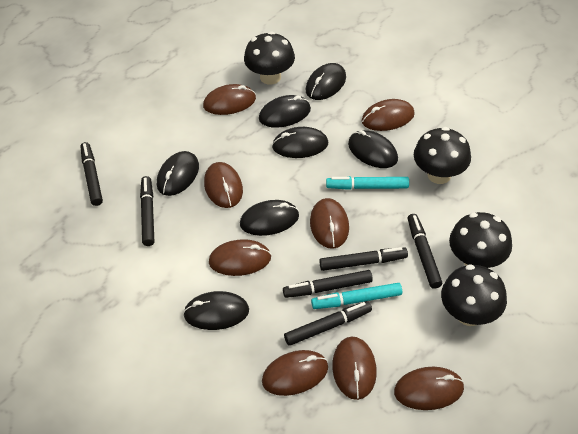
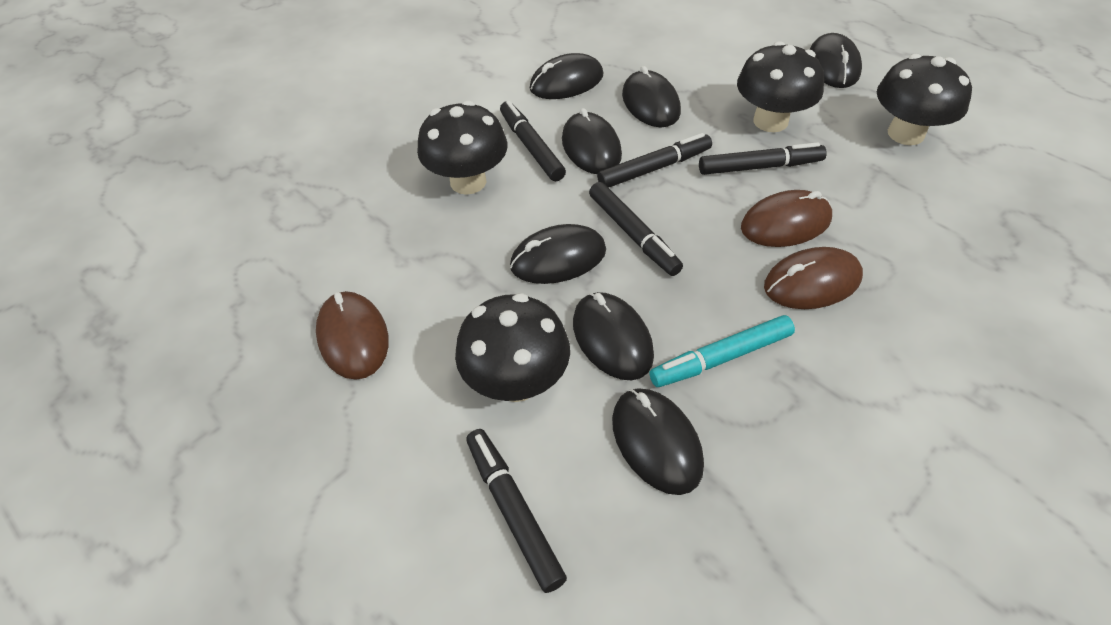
black marker: 6 -> 5
brown mouse: 8 -> 3
turquoise marker: 2 -> 1

